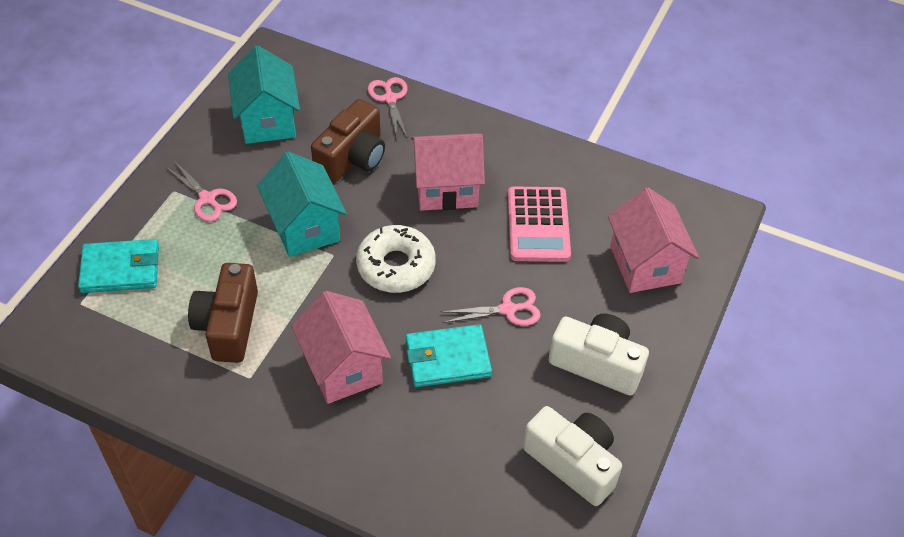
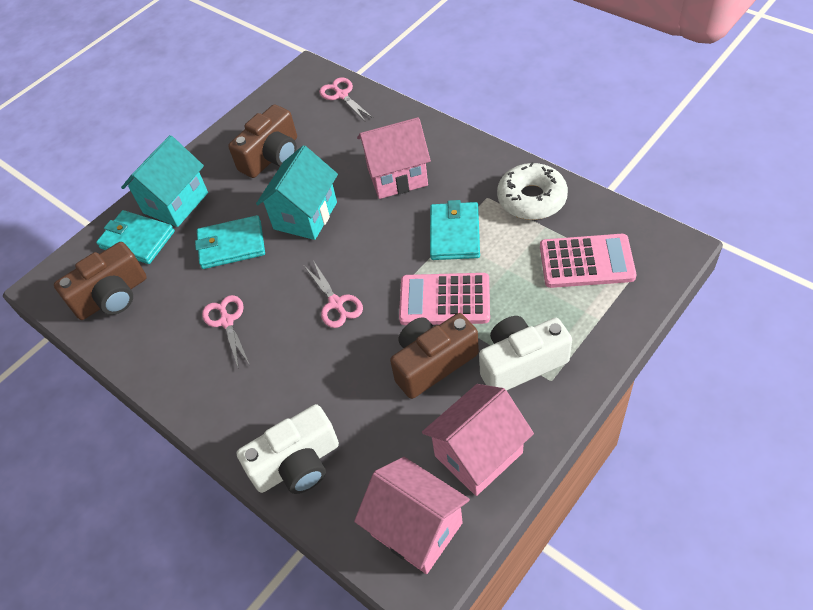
brown camera: 2 -> 3
pink calculator: 1 -> 2
turquoise wallet: 2 -> 3

